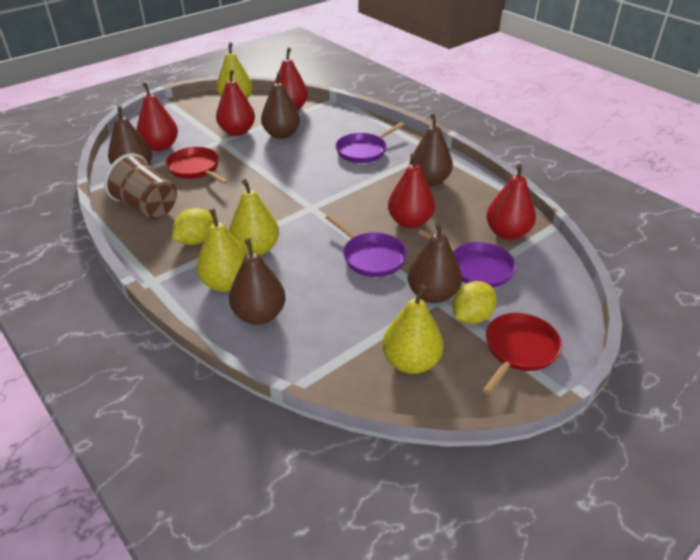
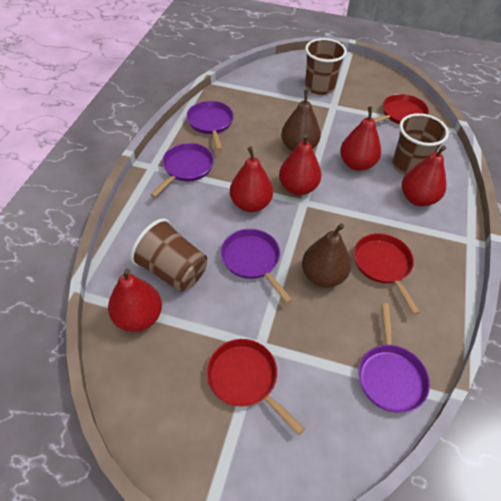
brown cup: 1 -> 3
brown pear: 5 -> 2
purple pan: 3 -> 4
red pan: 2 -> 3
yellow lemon: 2 -> 0
yellow pear: 4 -> 0

